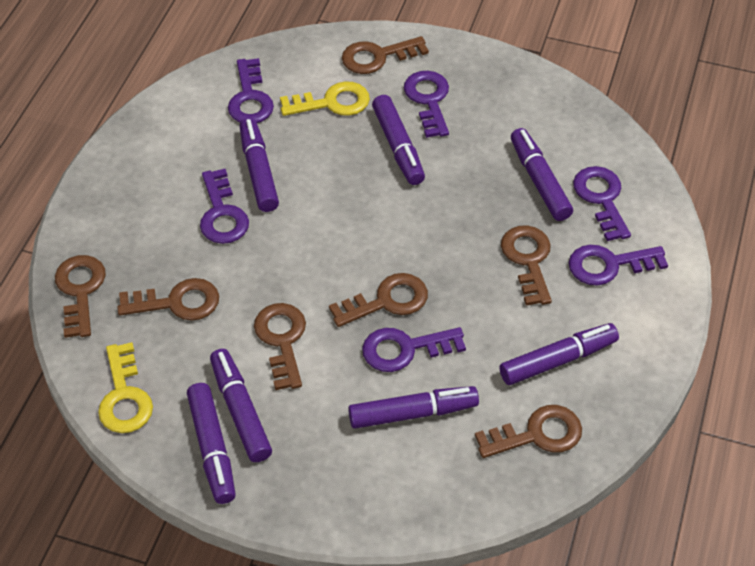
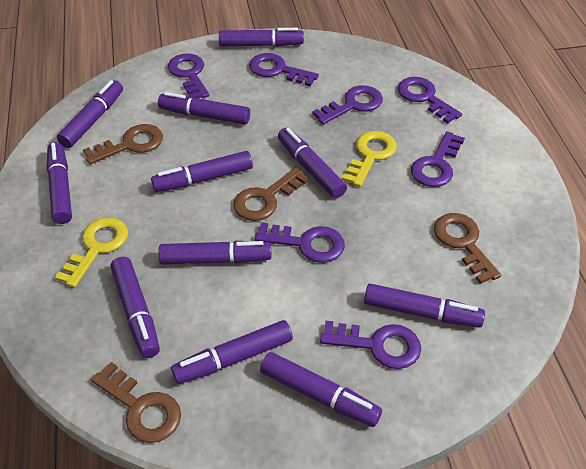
brown key: 7 -> 4
purple key: 6 -> 7
purple marker: 7 -> 11

